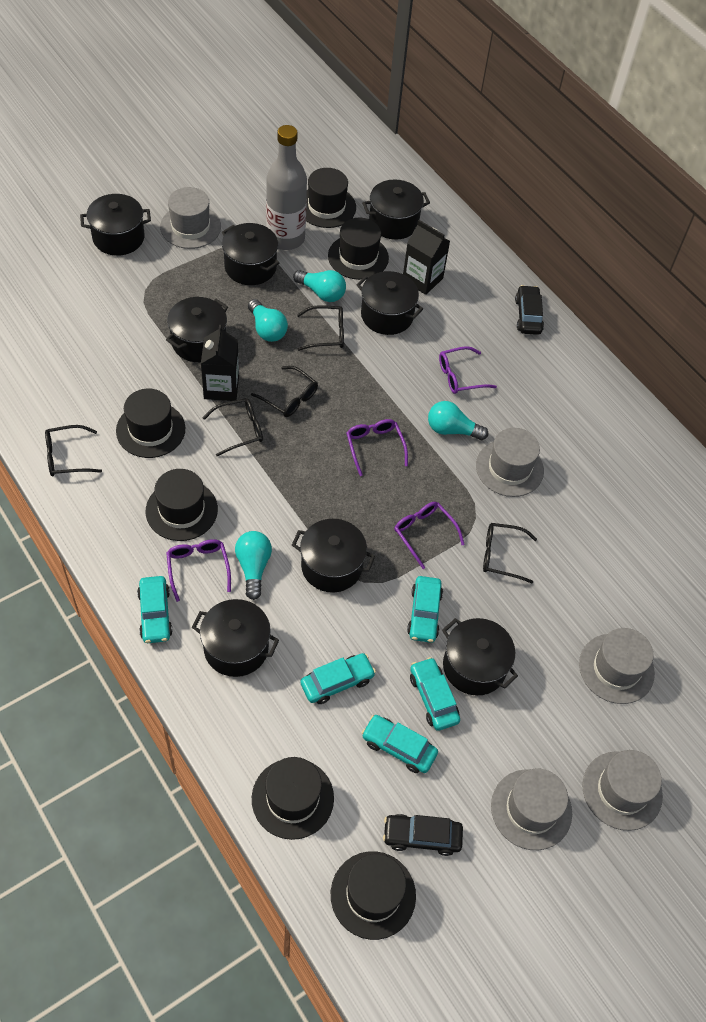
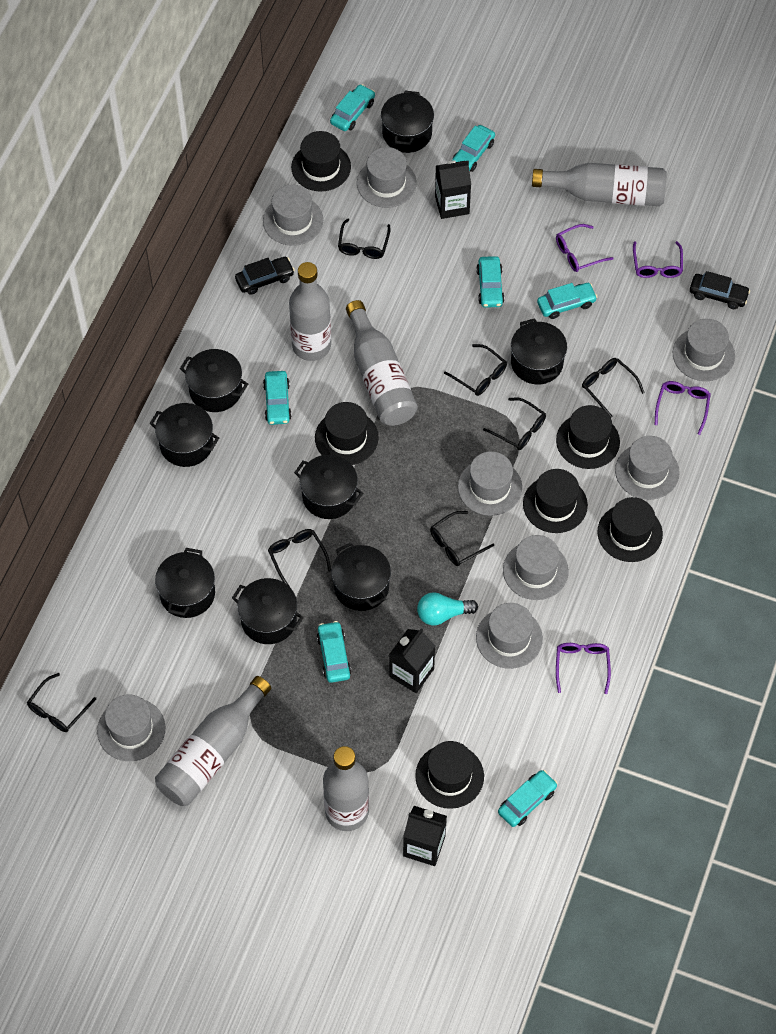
black carton: 2 -> 3
black glasses: 5 -> 7
grey bottle: 1 -> 5
grey hat: 5 -> 8
turquoise car: 5 -> 7
turquoise light bulb: 4 -> 1

